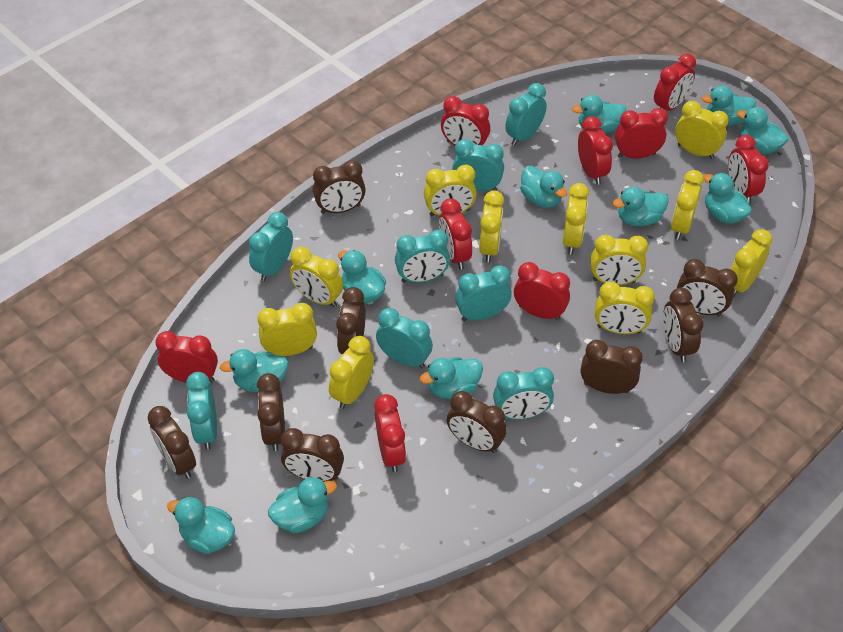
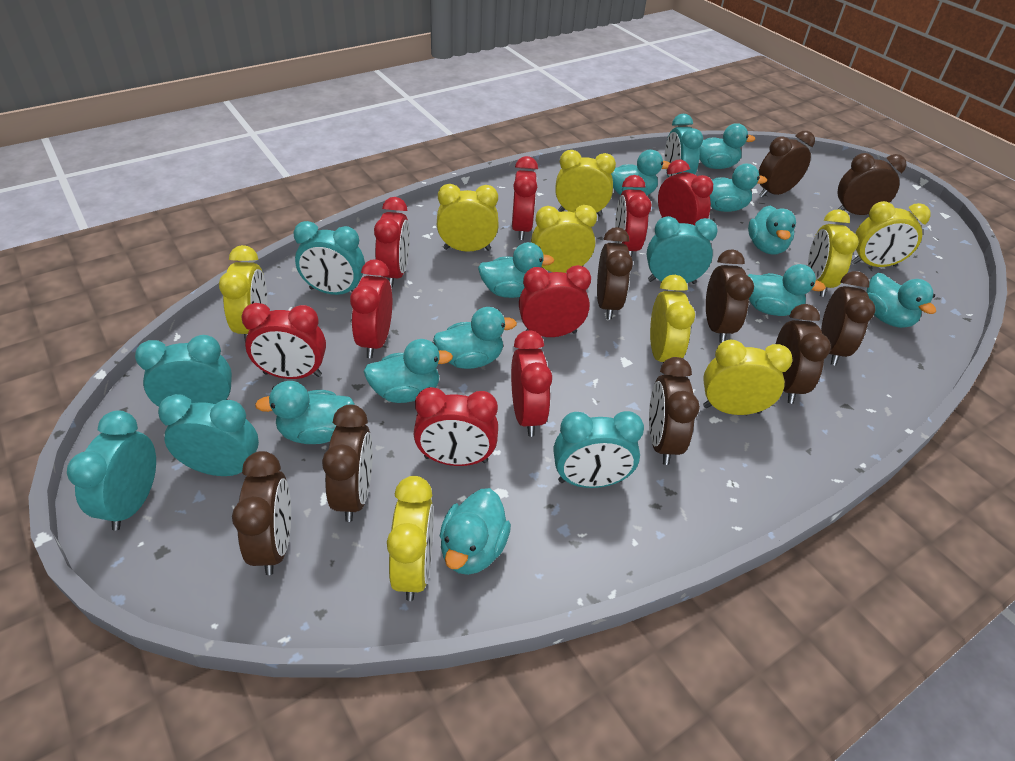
turquoise clock: 8 -> 7
yellow clock: 11 -> 9

